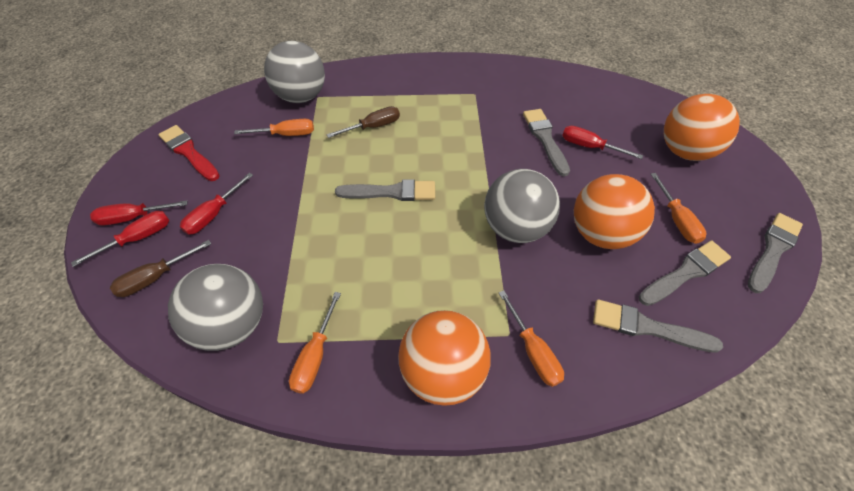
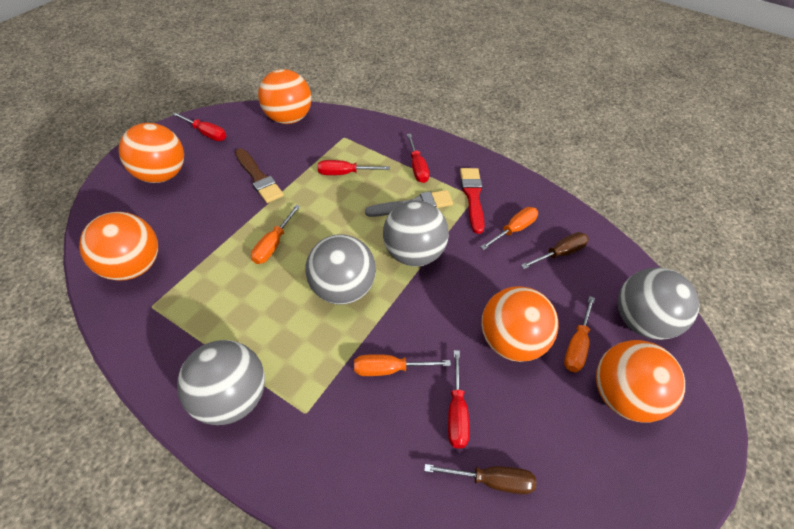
brown brush: 0 -> 1
grey ball: 3 -> 4
grey brush: 5 -> 1
orange ball: 3 -> 5

